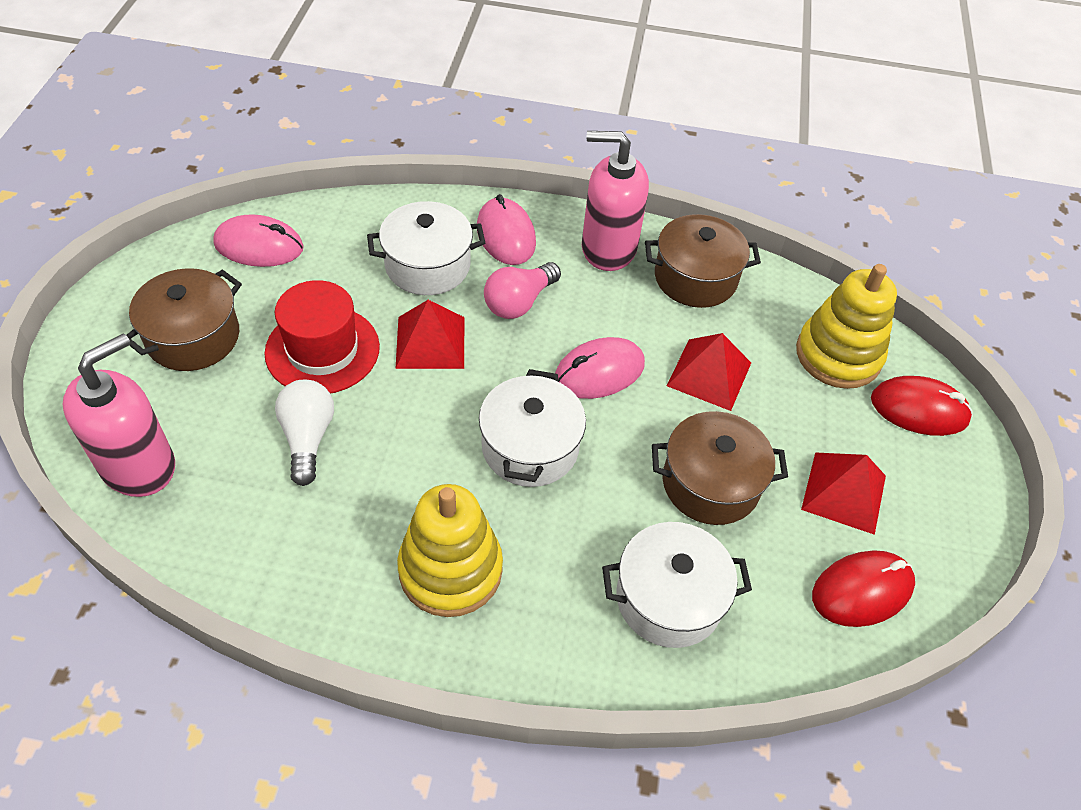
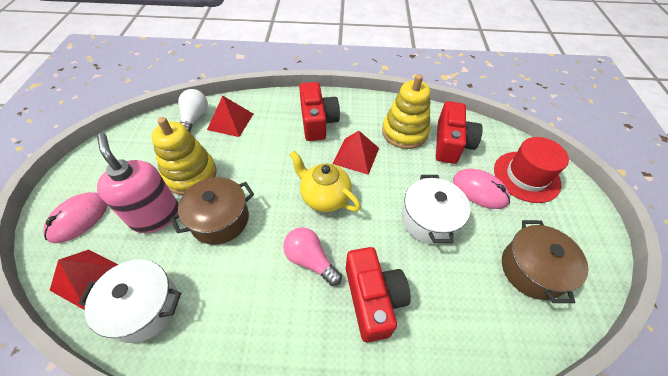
brown pot: 3 -> 2
pink mouse: 3 -> 2
pink soap dispenser: 2 -> 1
red camera: 0 -> 3
red mouse: 2 -> 0
white pot: 3 -> 2
yellow teapot: 0 -> 1

